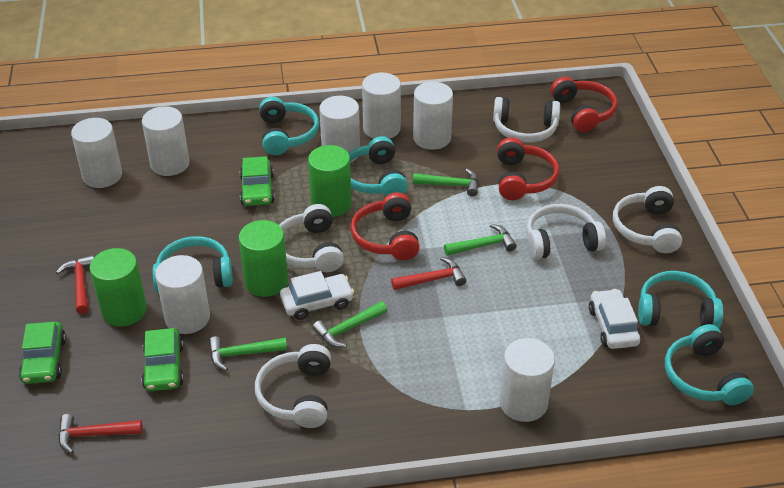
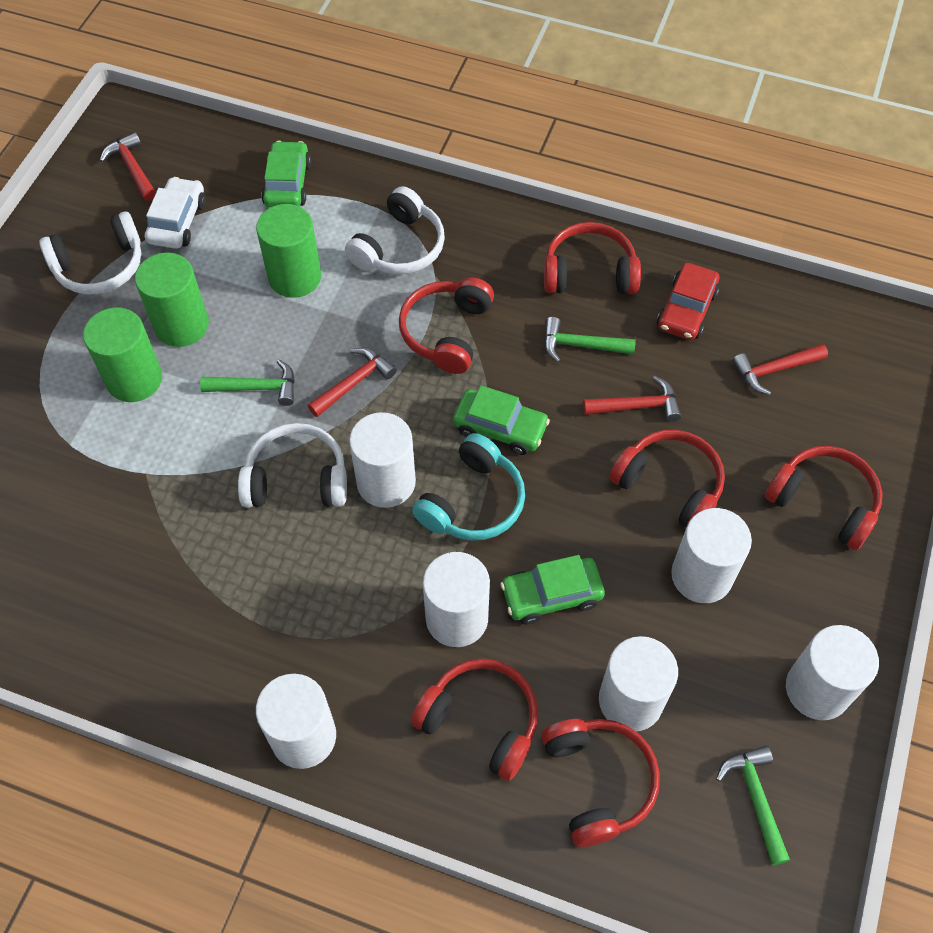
green hammer: 4 -> 3
red car: 0 -> 1
red hammer: 3 -> 4
red headphones: 3 -> 6
turquoise headphones: 5 -> 1
white car: 2 -> 1
white cylinder: 7 -> 6
white headphones: 5 -> 3

